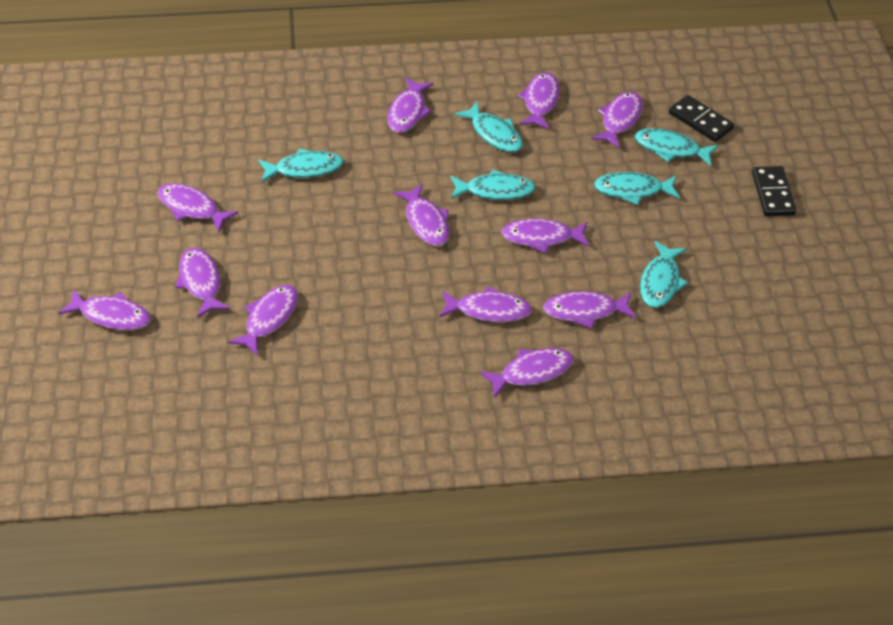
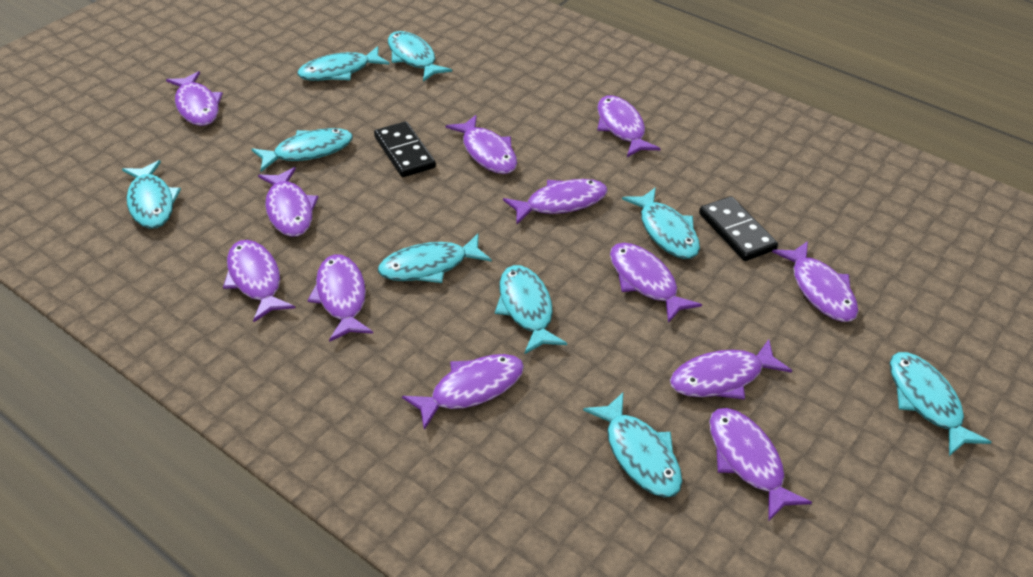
turquoise fish: 6 -> 9

